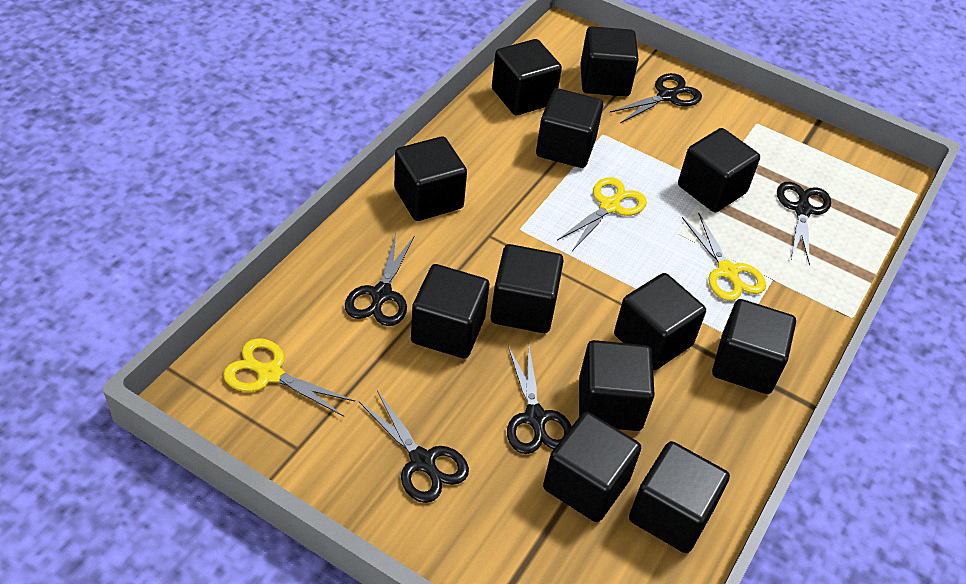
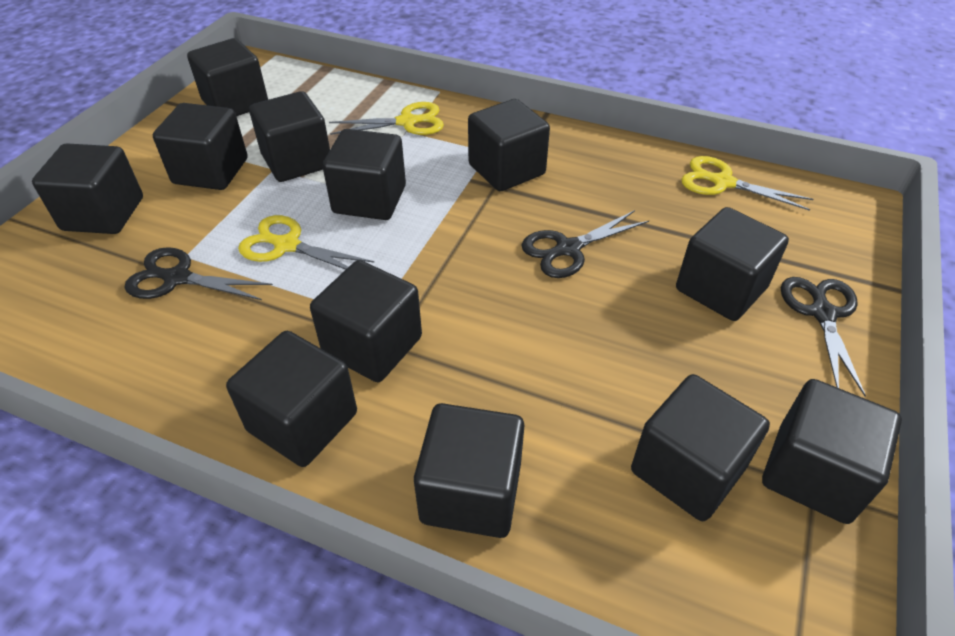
black scissors: 5 -> 3

